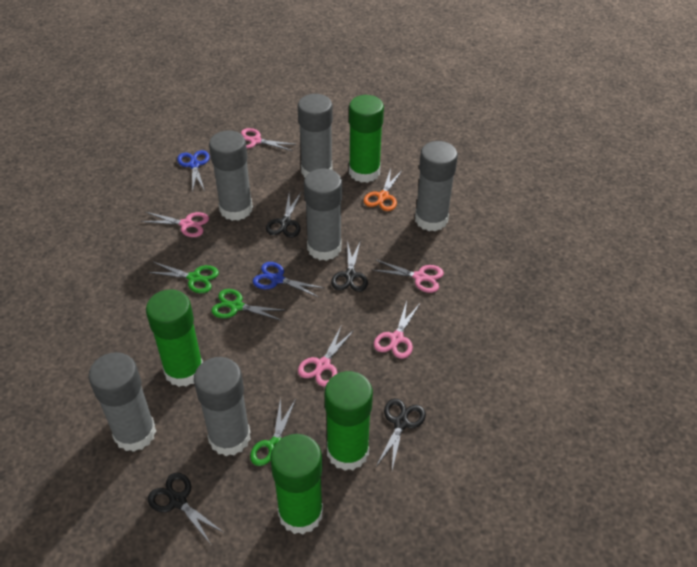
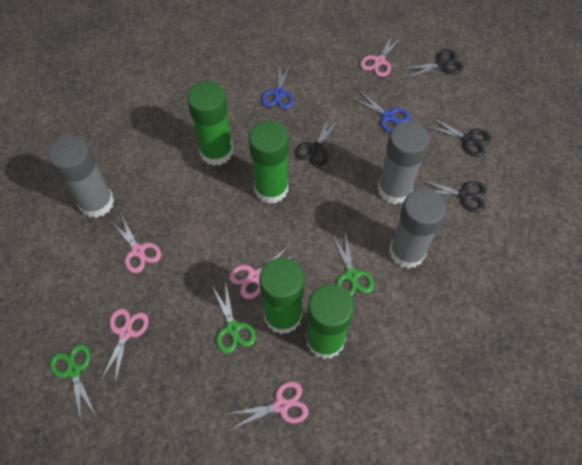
grey glue stick: 6 -> 3
orange scissors: 1 -> 0

